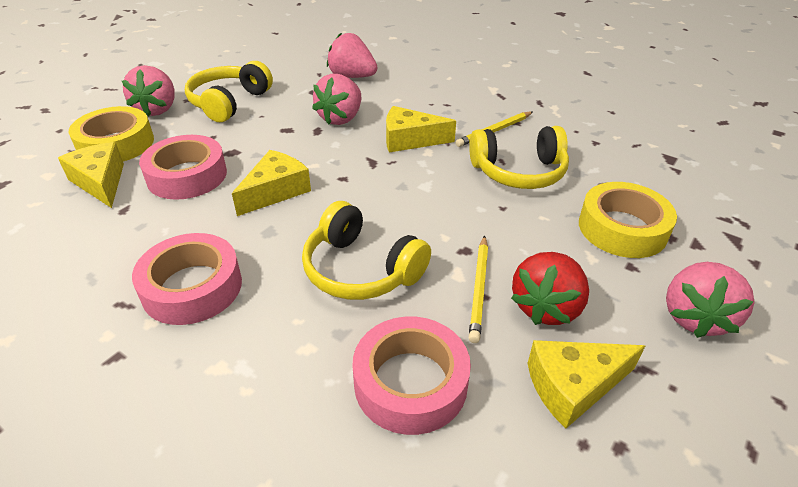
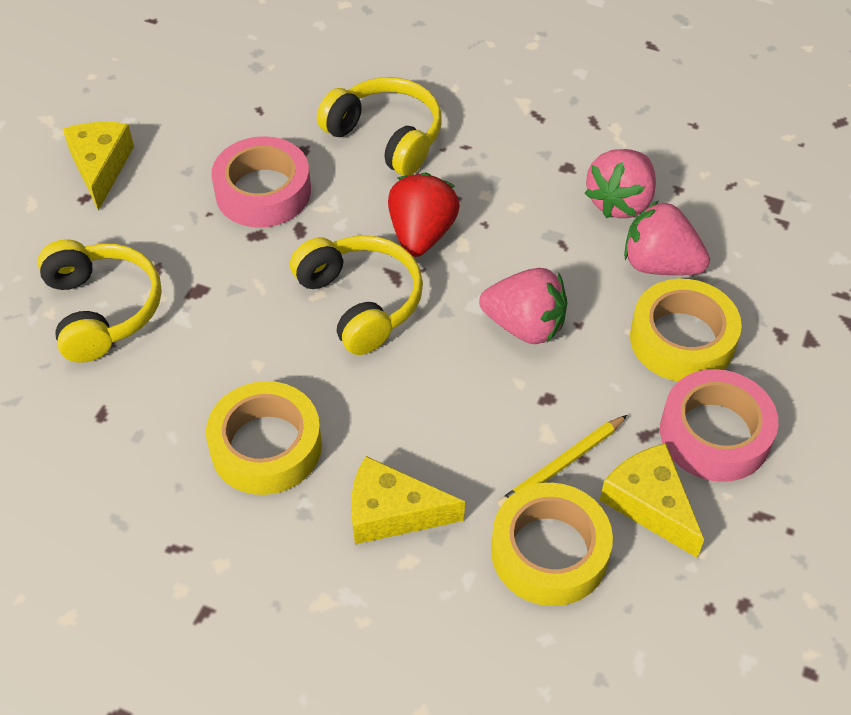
pink strawberry: 4 -> 3
pink tape: 3 -> 2
yellow cheese: 4 -> 3
yellow pencil: 2 -> 1
yellow tape: 2 -> 3

